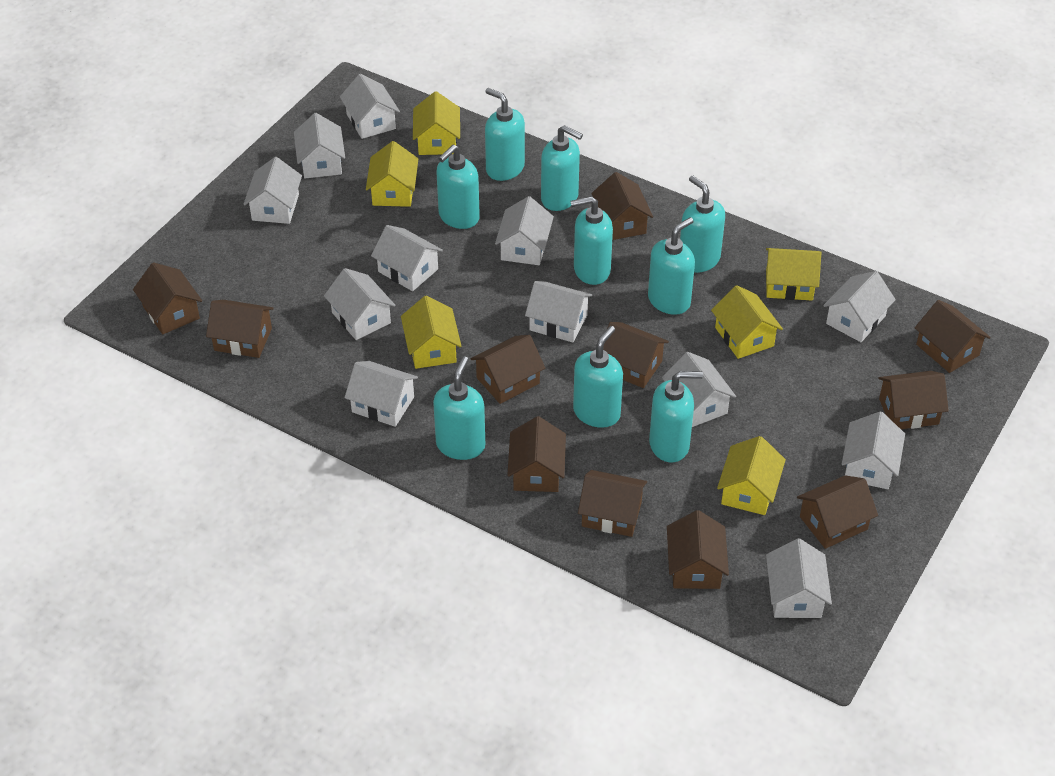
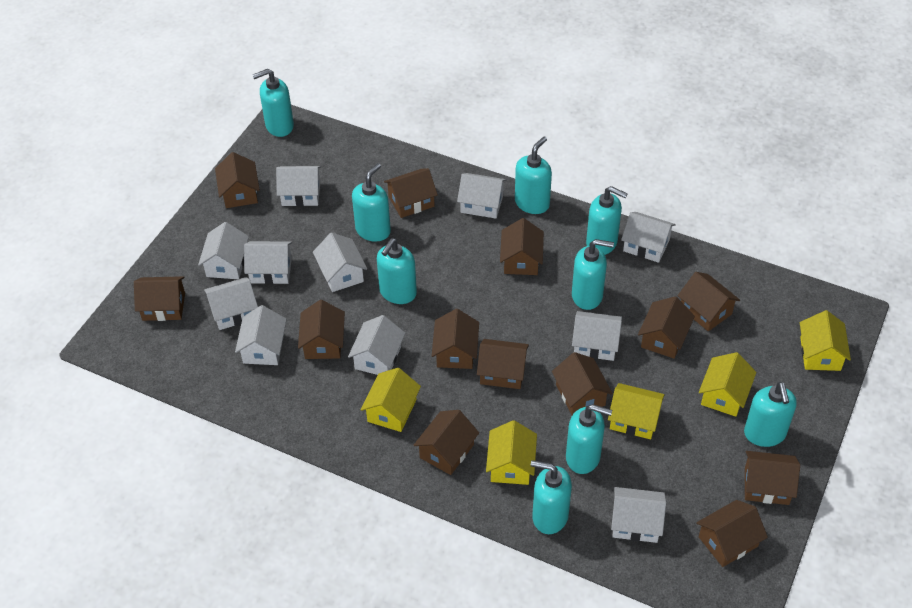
brown house: 11 -> 13
white house: 12 -> 11
yellow house: 6 -> 5

